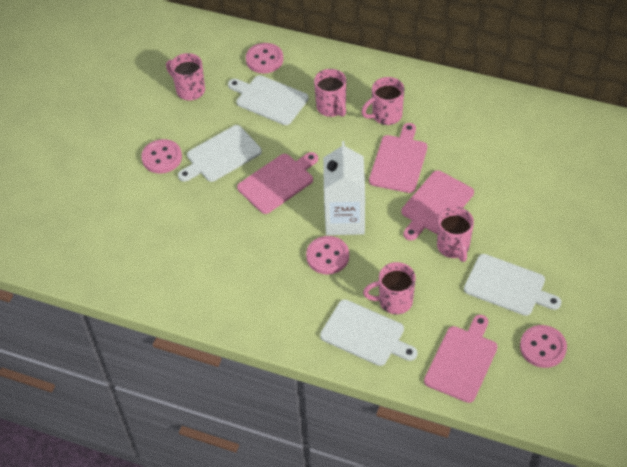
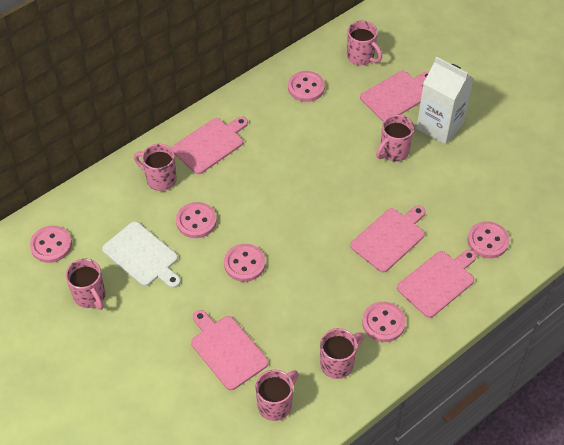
pink button: 4 -> 6
pink cutting board: 4 -> 5
pink mug: 5 -> 6
white cutting board: 4 -> 1

